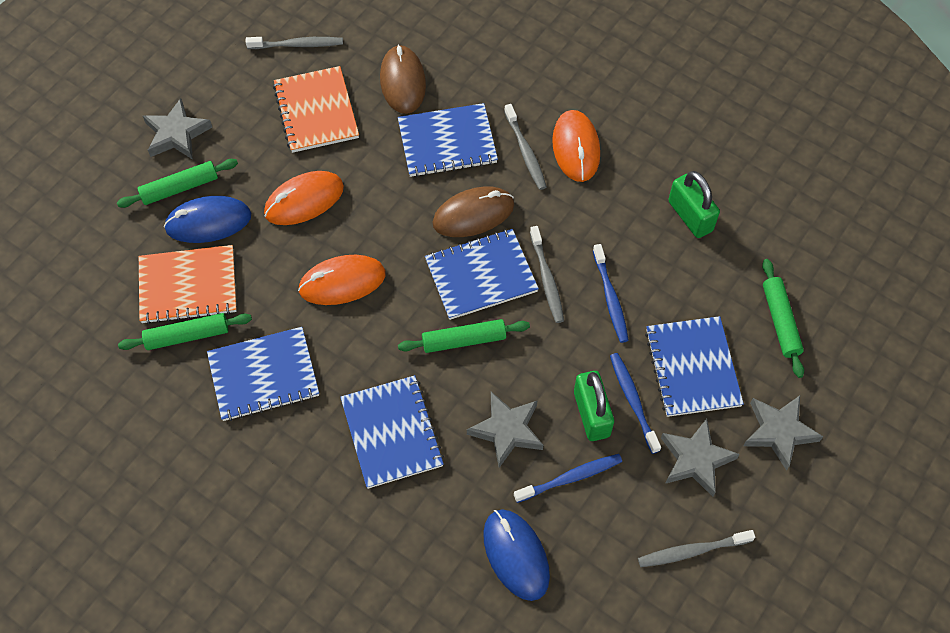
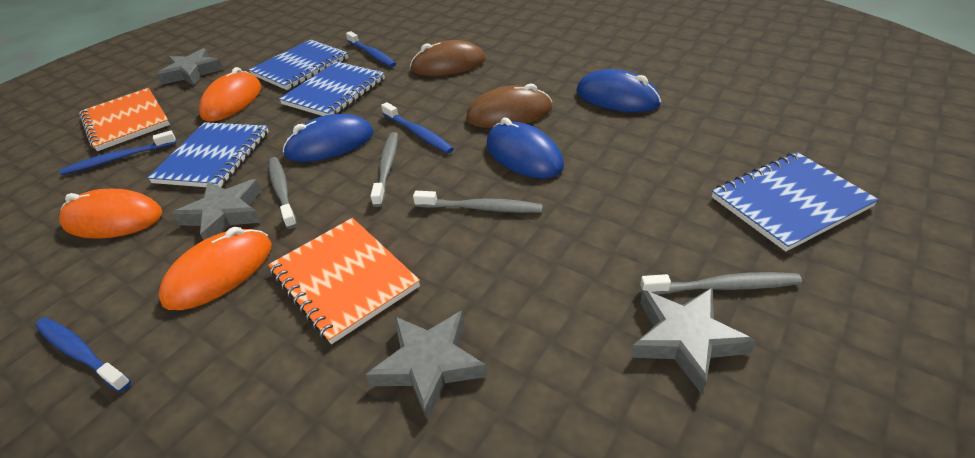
blue mouse: 2 -> 3
blue notebook: 5 -> 4
blue toothbrush: 3 -> 4
green padlock: 2 -> 0
green rolling pin: 4 -> 0

